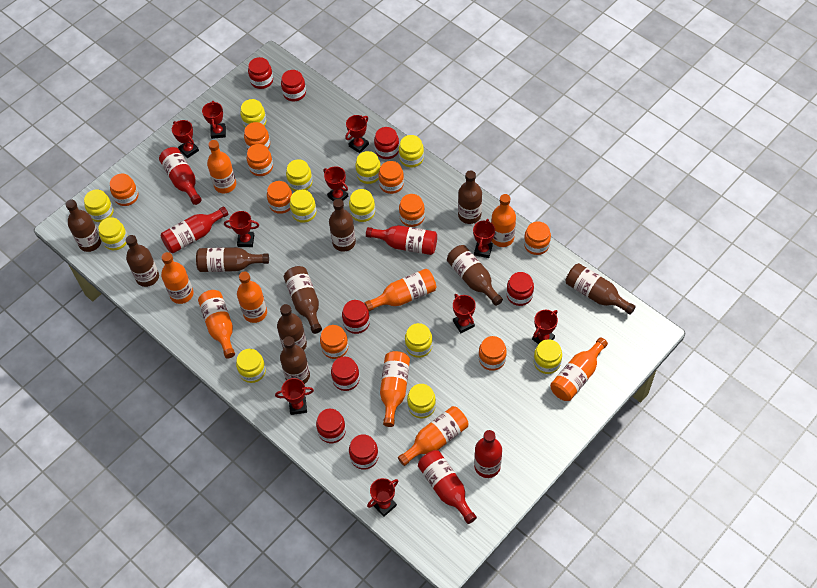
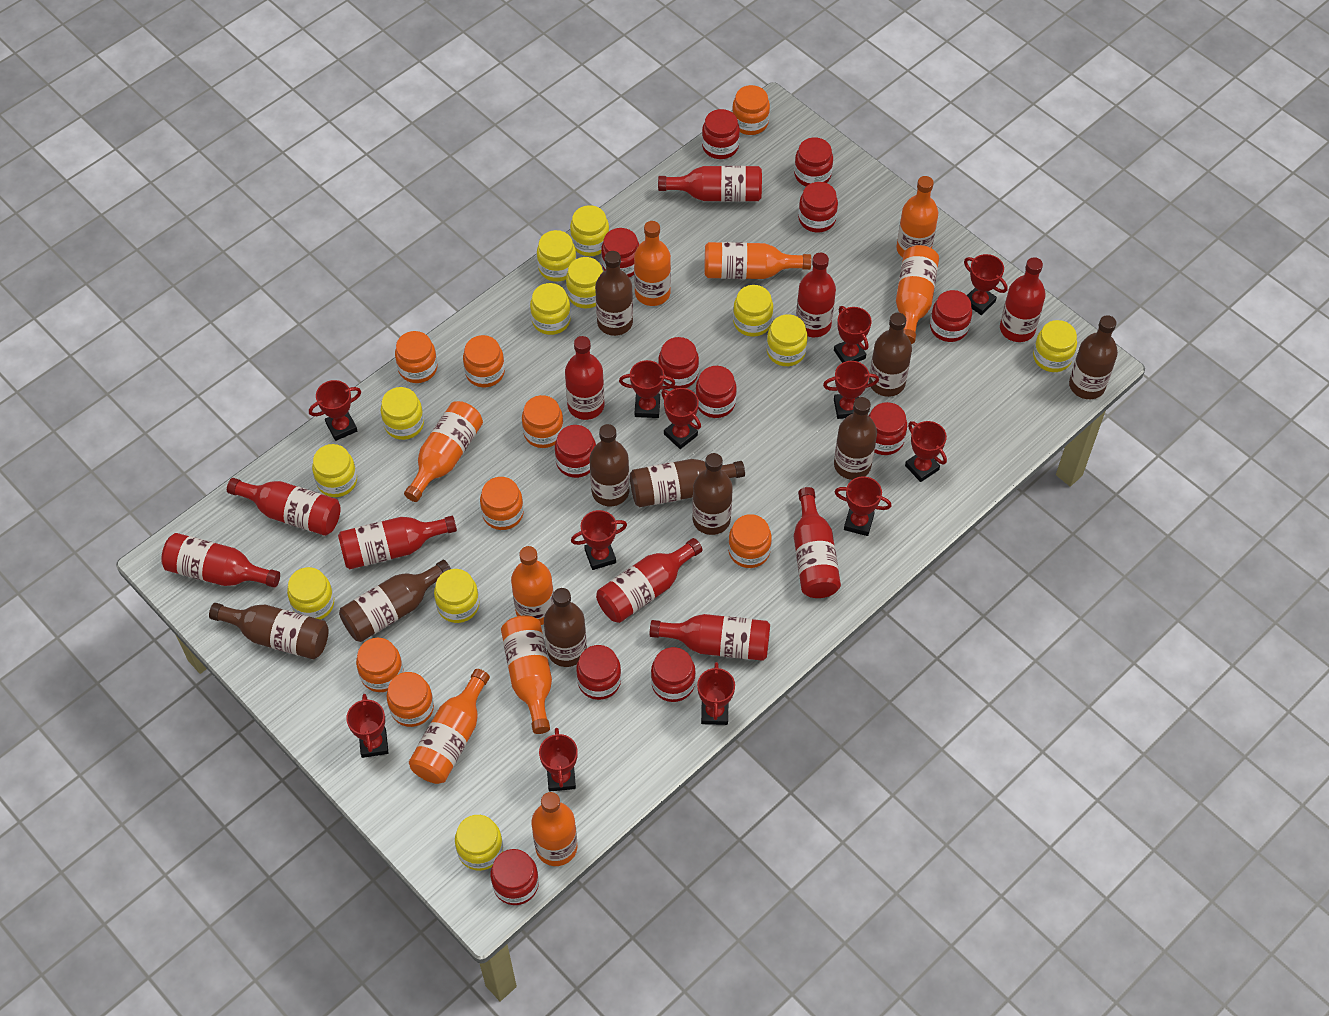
orange jar: 9 -> 8
red bottle: 5 -> 10
red jar: 8 -> 12
red trophy: 10 -> 12

